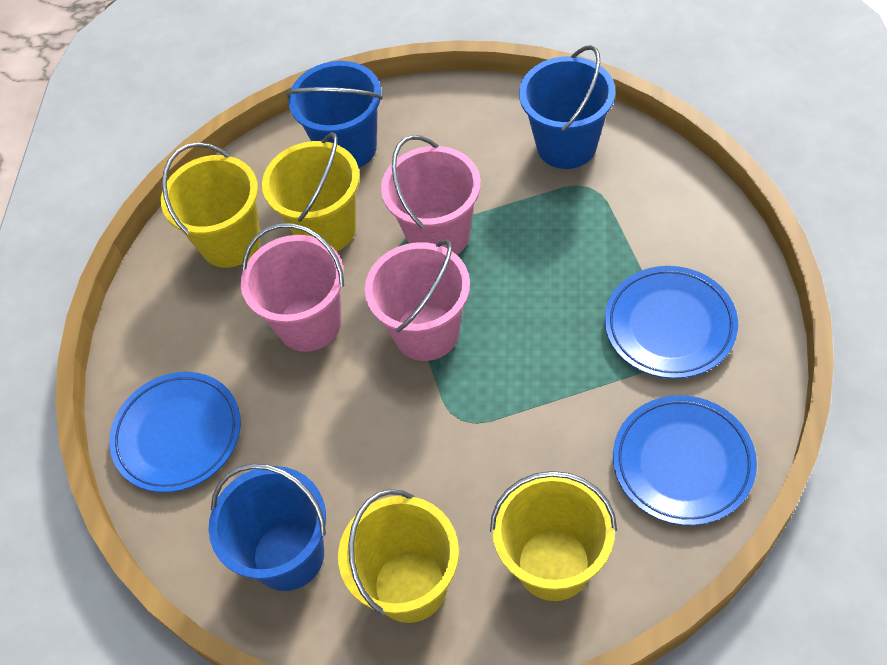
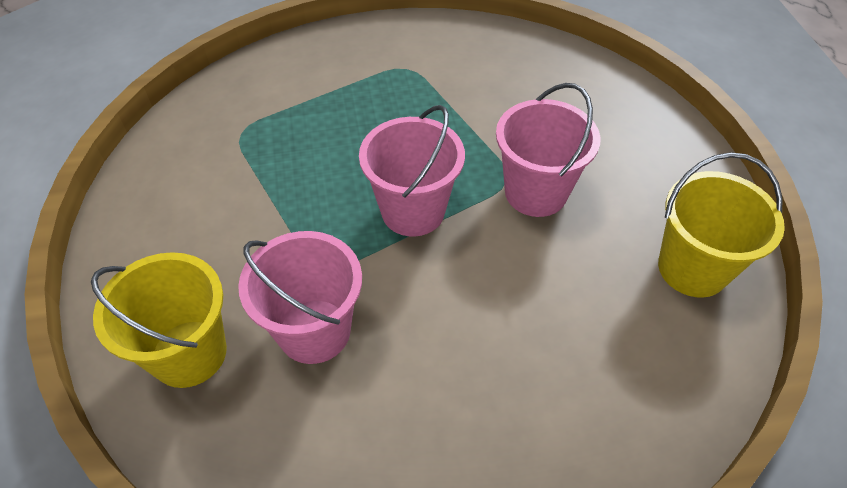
blue bucket: 3 -> 0
blue plate: 3 -> 0
yellow bucket: 4 -> 2

